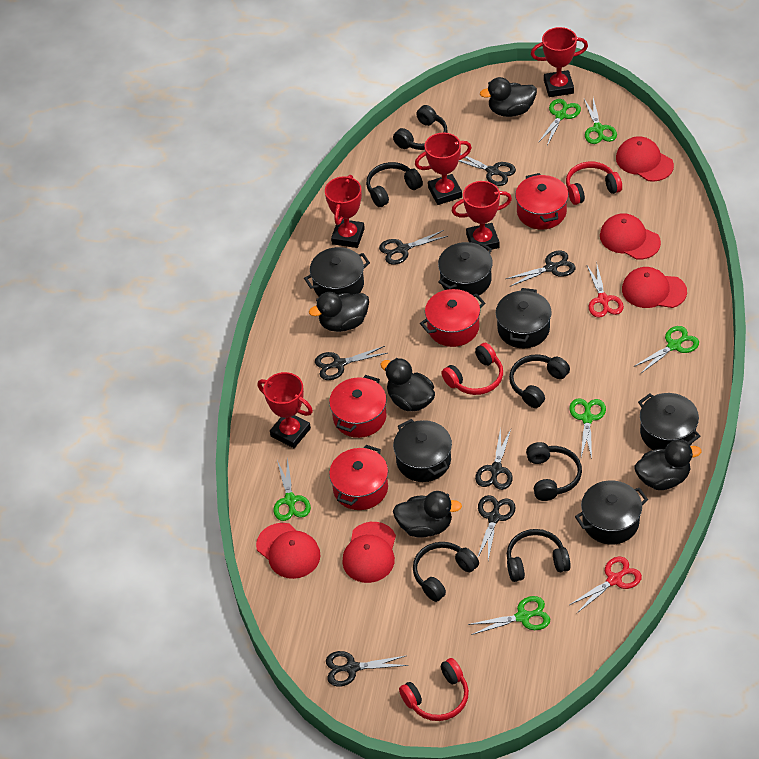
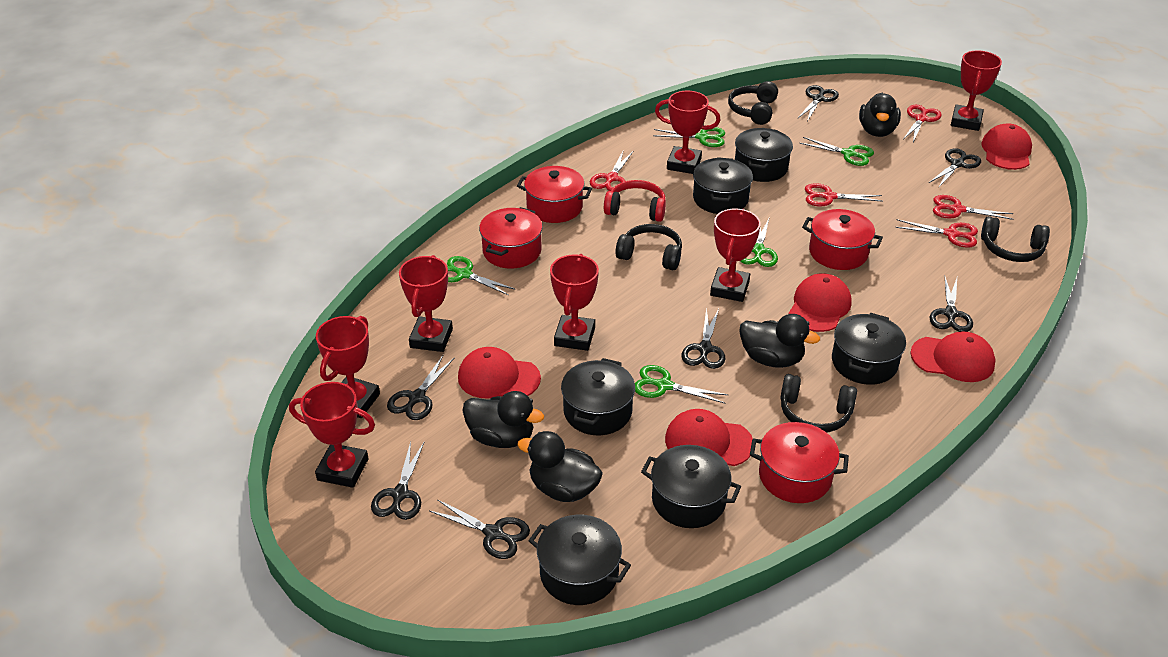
black duck: 5 -> 4
black headphones: 6 -> 4
green scissors: 6 -> 5
red headphones: 3 -> 1
red scissors: 2 -> 5
red trophy: 5 -> 7

